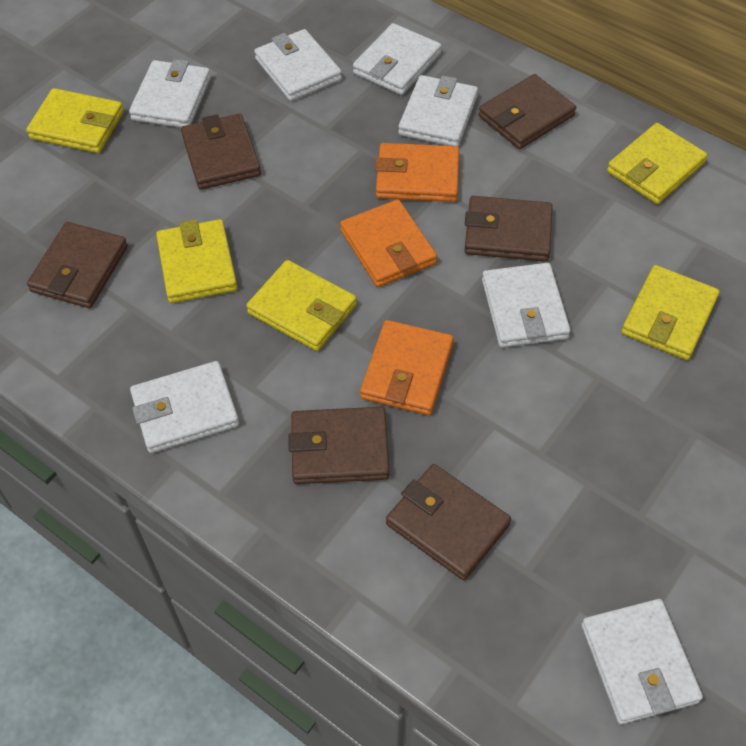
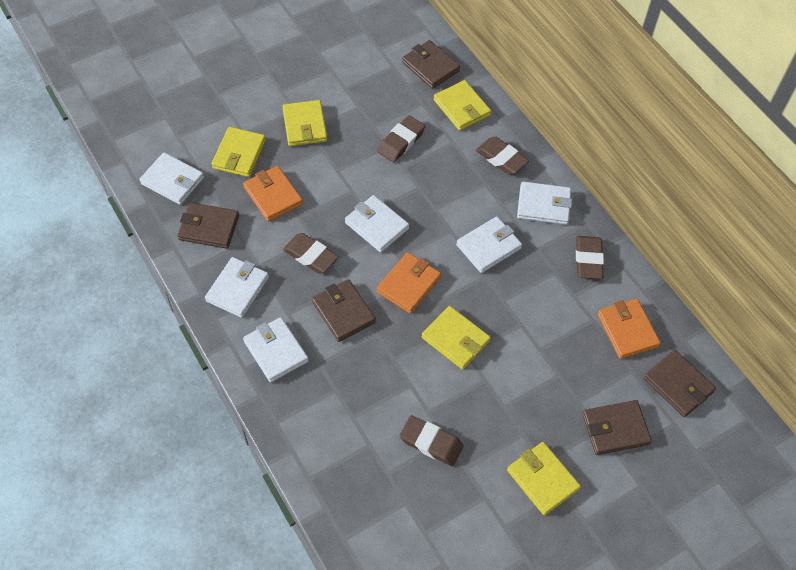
brown eraser: 0 -> 5
brown wallet: 6 -> 5
white wallet: 7 -> 6

